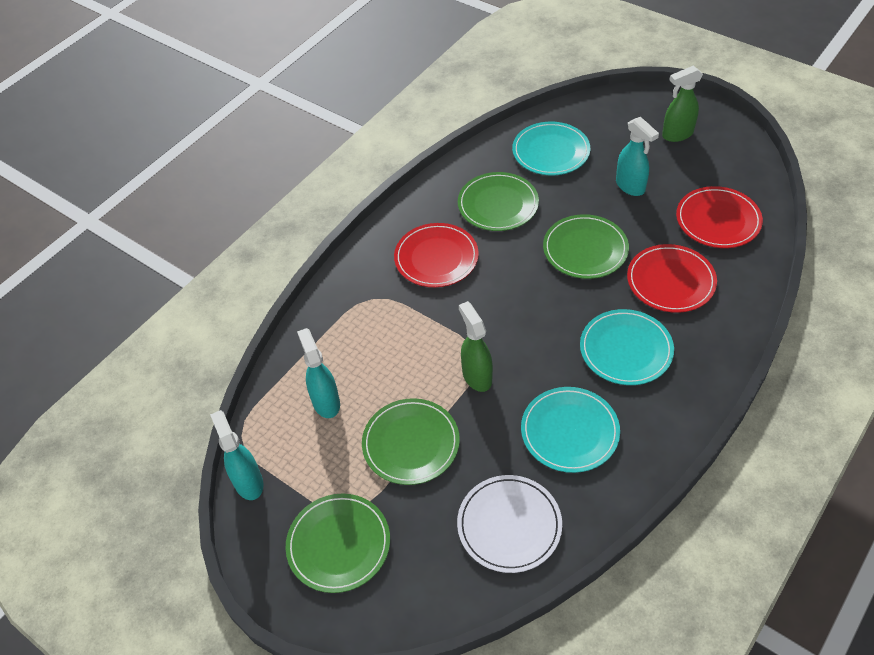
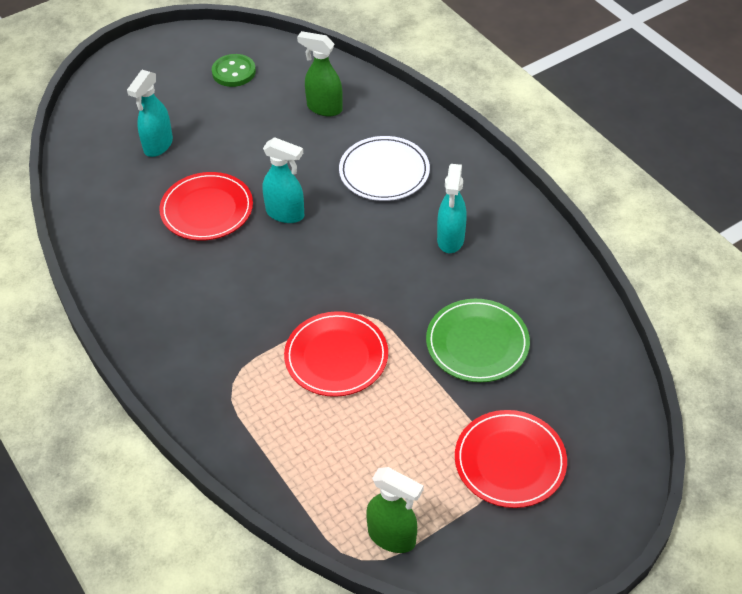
green button: 0 -> 1
green plate: 4 -> 1
turquoise plate: 3 -> 0

